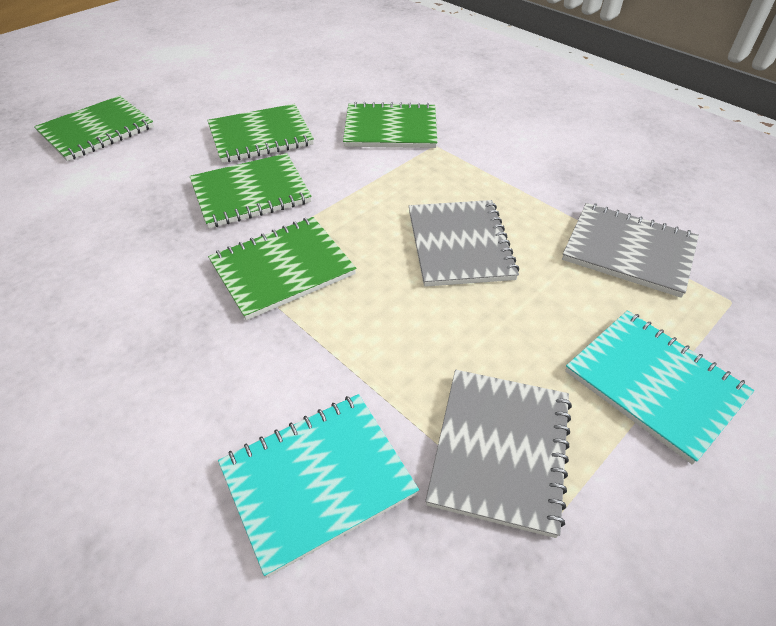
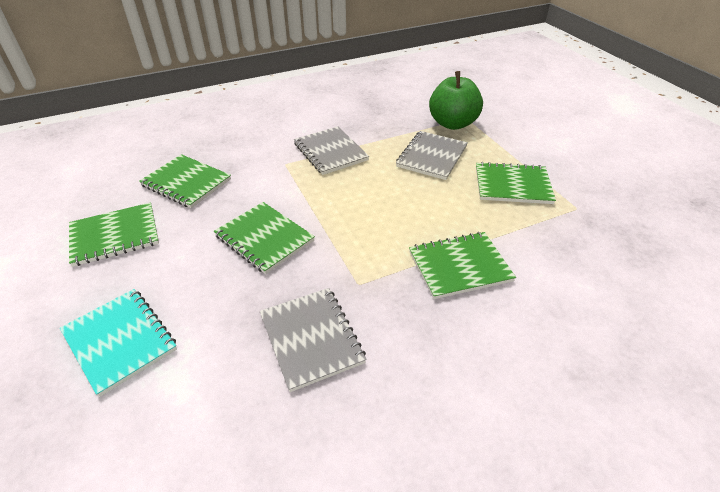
green apple: 0 -> 1
turquoise notebook: 2 -> 1

